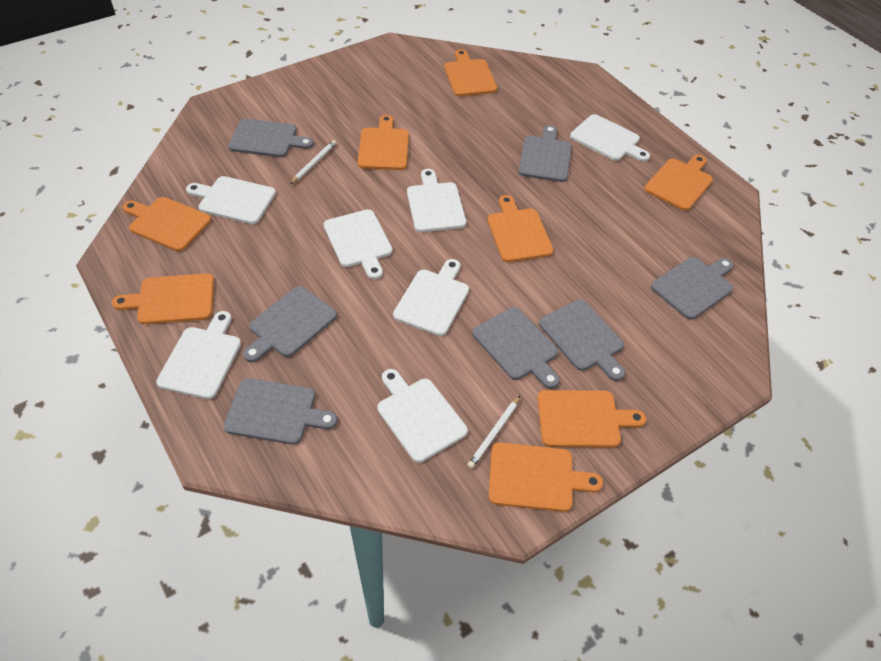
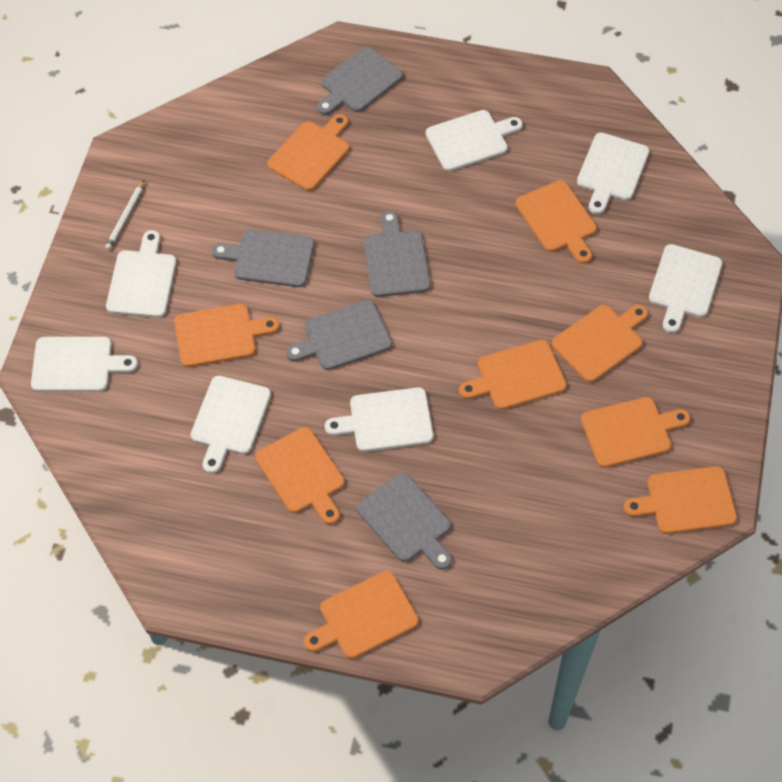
grey cutting board: 7 -> 5
orange cutting board: 8 -> 9
white pencil: 2 -> 1

